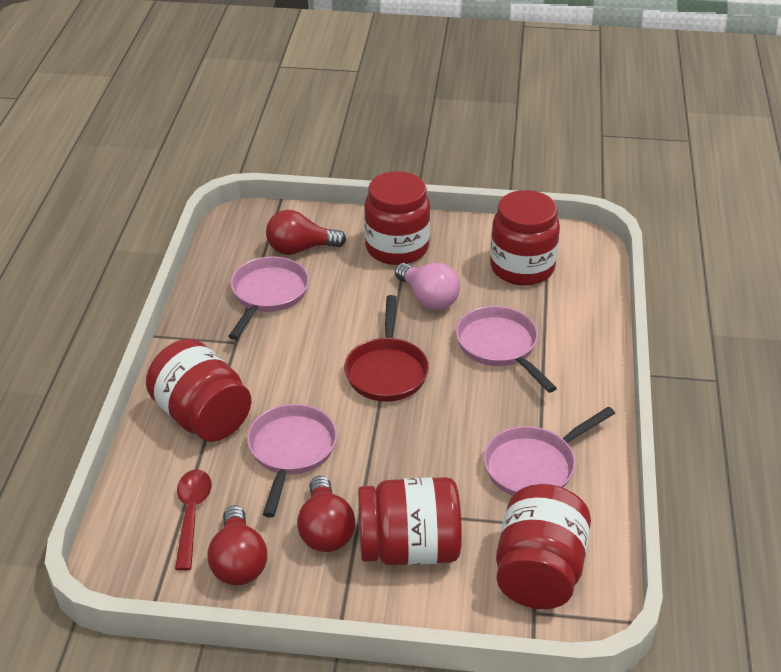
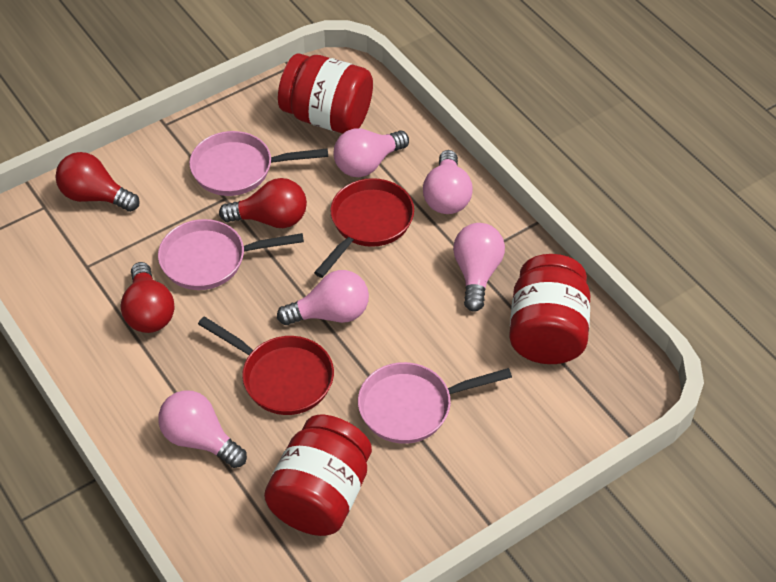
pink light bulb: 1 -> 5
pink pan: 4 -> 3
red jar: 5 -> 3
red pan: 1 -> 2
red spoon: 1 -> 0

